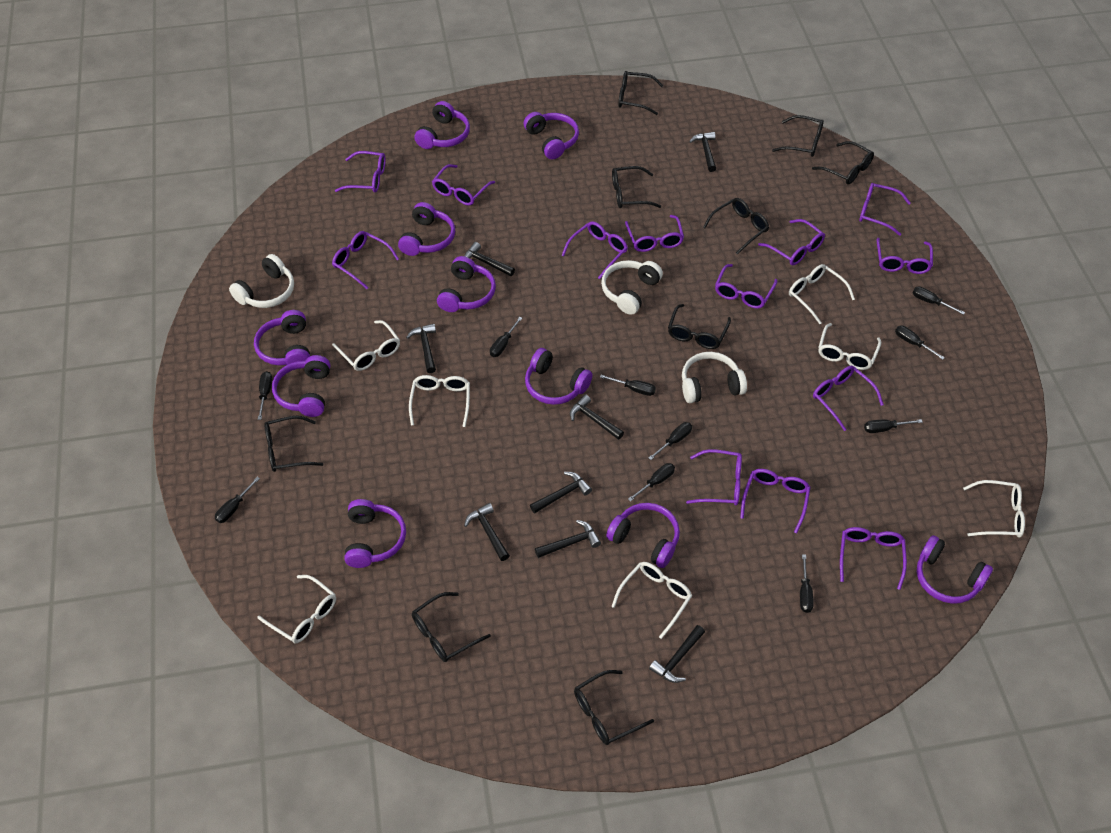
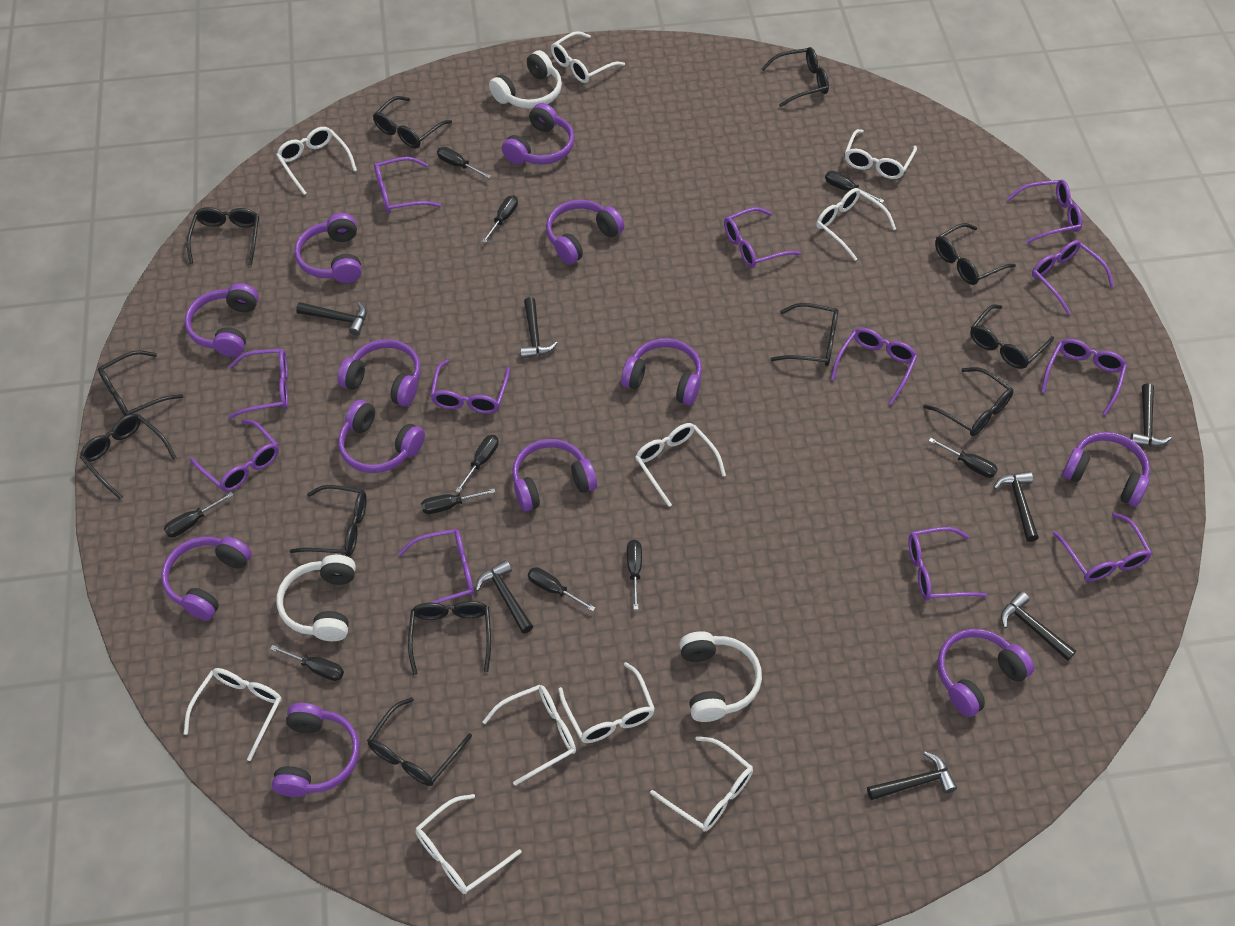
black glasses: 9 -> 12
black hammer: 8 -> 7
purple glasses: 13 -> 12
purple headphones: 10 -> 12
white glasses: 7 -> 10

